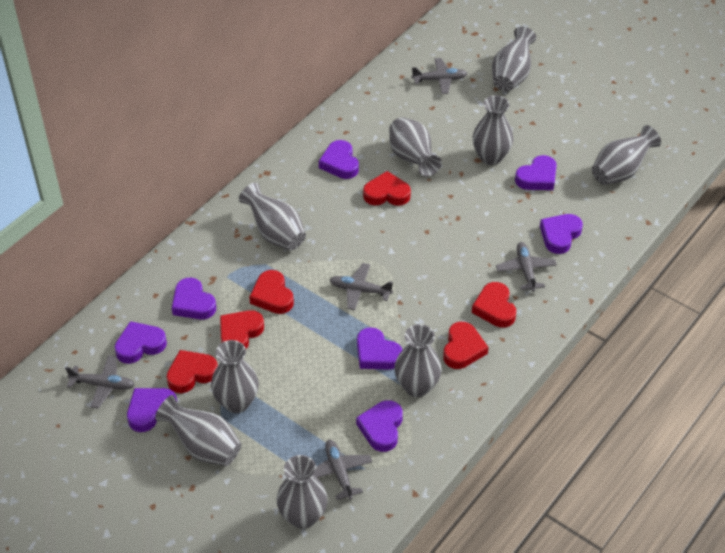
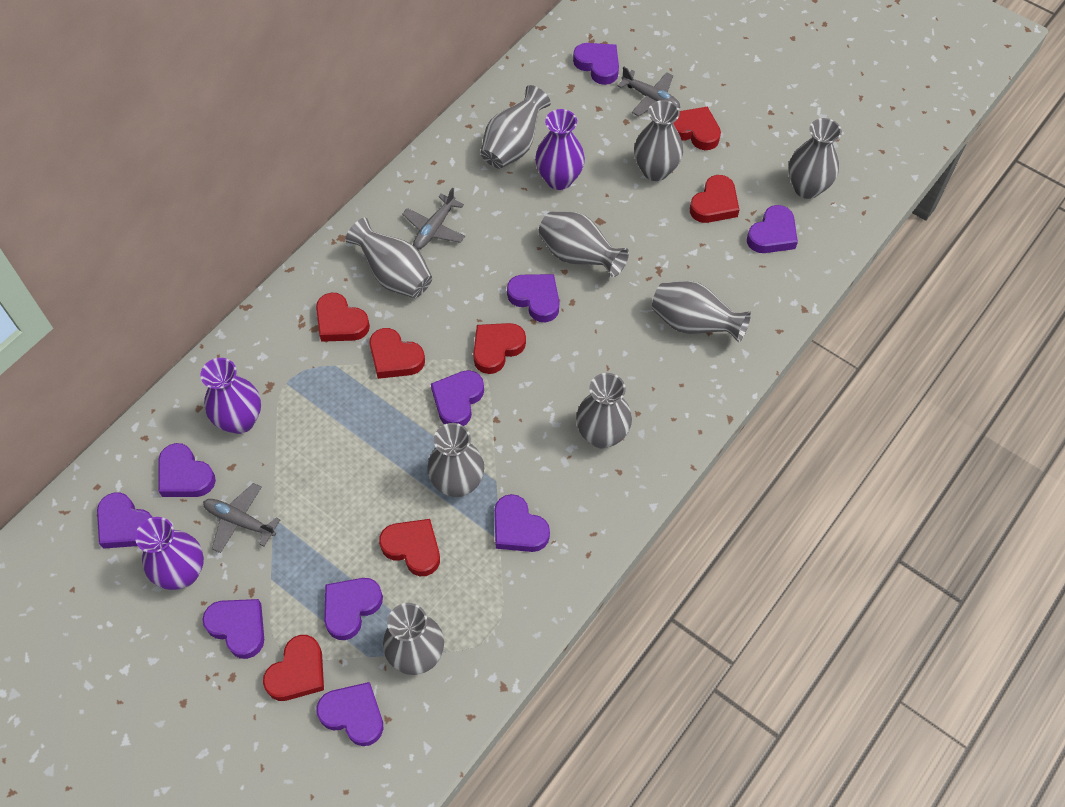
grey plane: 5 -> 3
purple heart: 8 -> 10
purple vase: 0 -> 3
red heart: 6 -> 7

